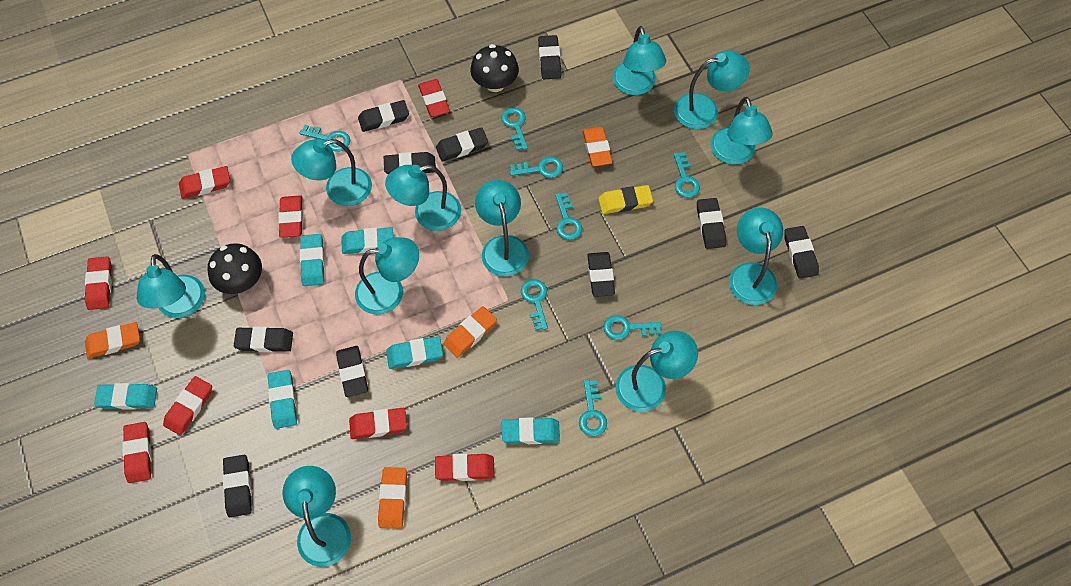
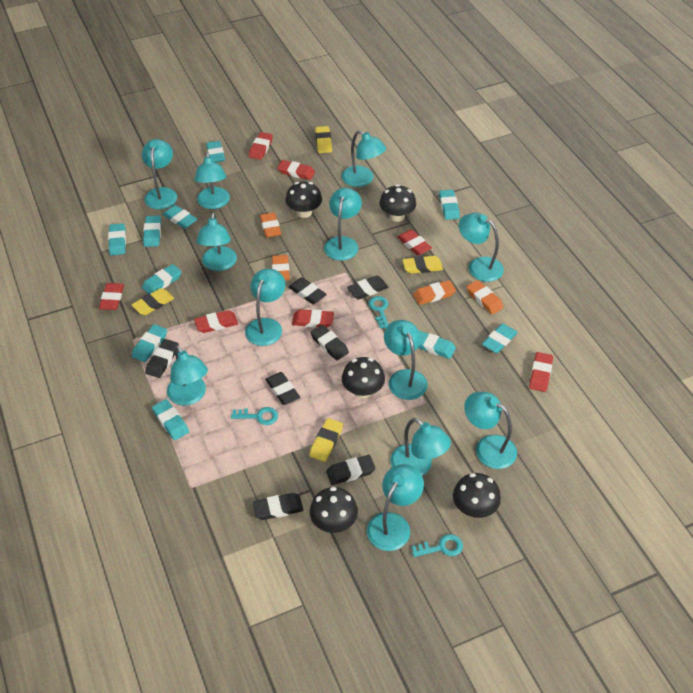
black eraser: 10 -> 7
black mushroom: 2 -> 5
red eraser: 8 -> 7
turquoise eraser: 6 -> 10
turquoise key: 8 -> 3
turquoise lamp: 11 -> 12
yellow eraser: 1 -> 4

